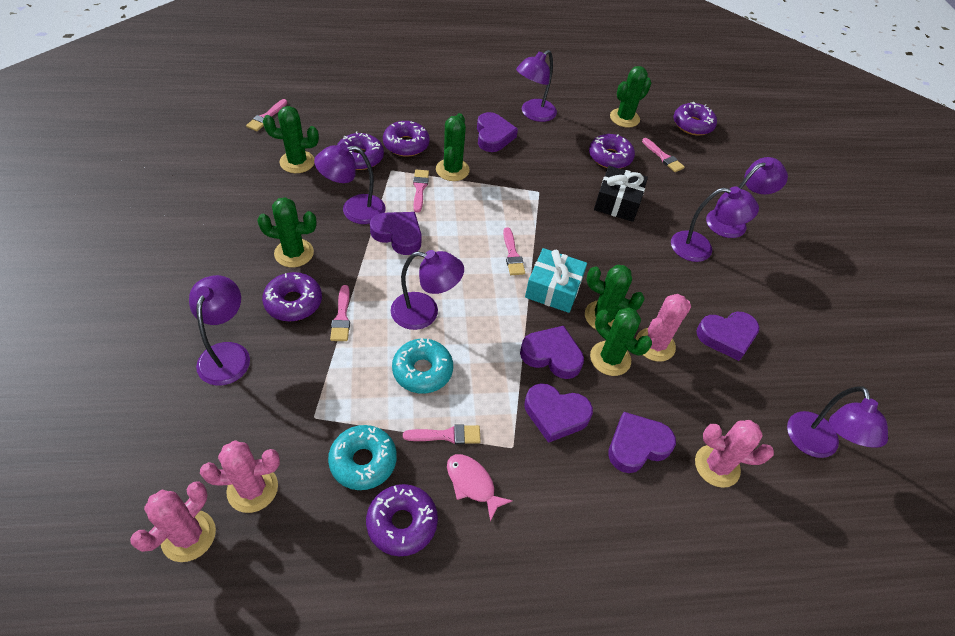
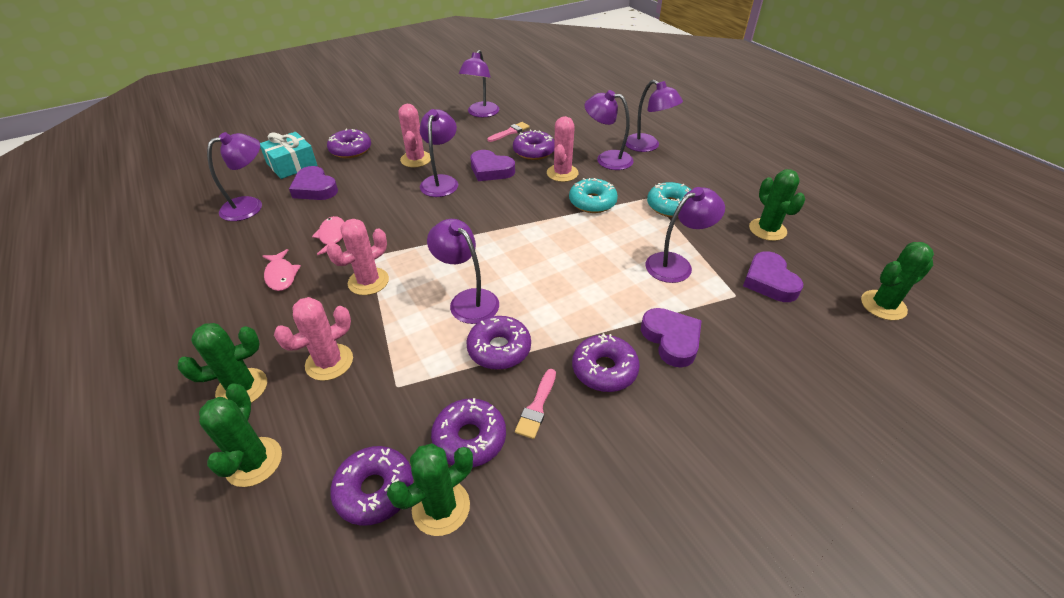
black gift: 1 -> 0
green cactus: 6 -> 5
pink brush: 6 -> 2
pink fish: 1 -> 2
purple heart: 6 -> 4

